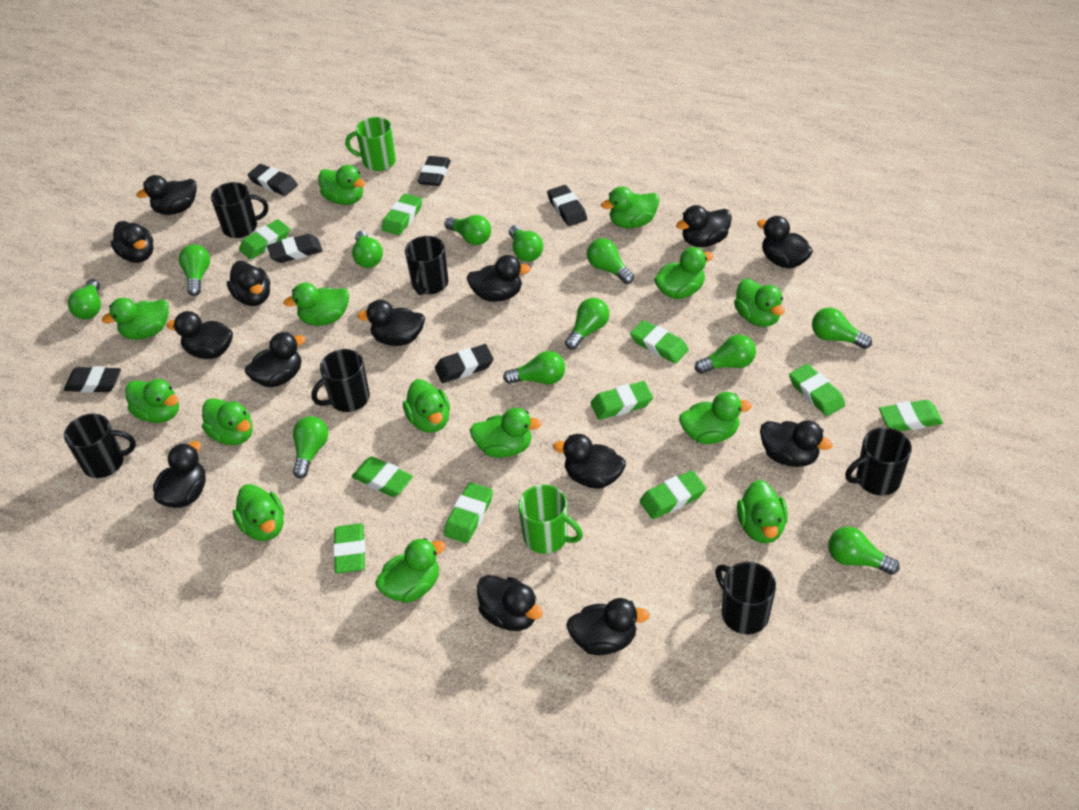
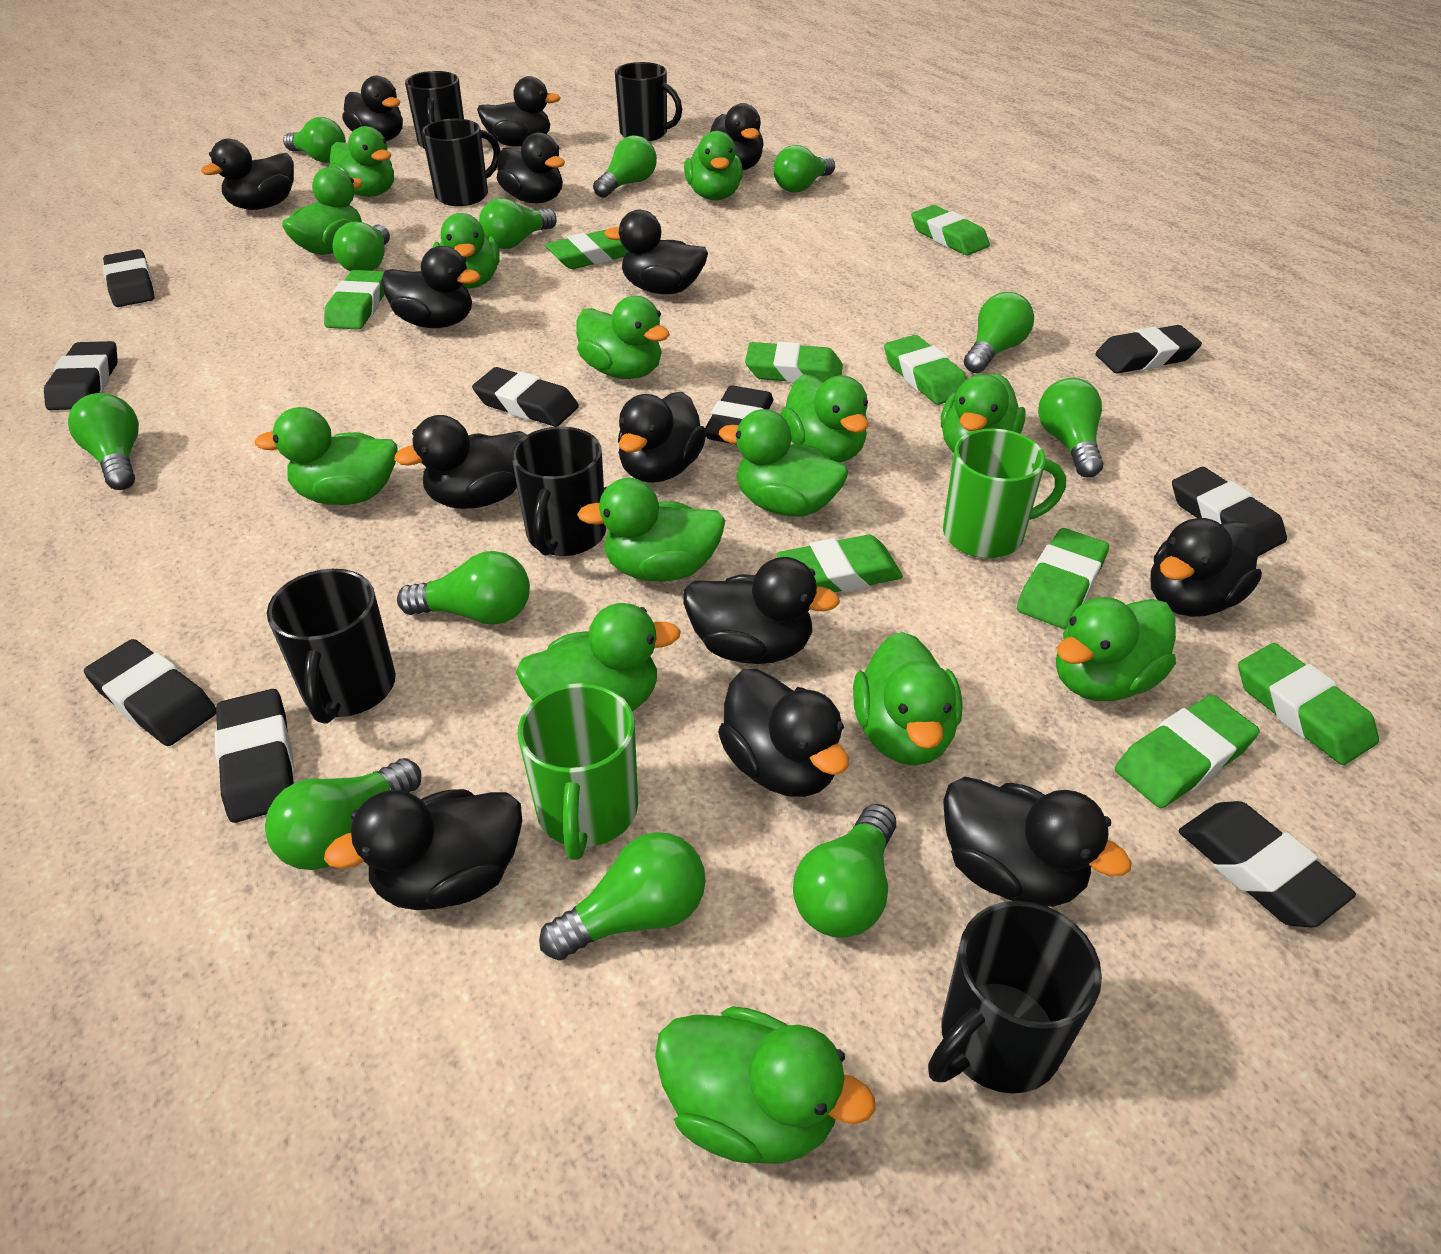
black eraser: 6 -> 9
green eraser: 10 -> 9

